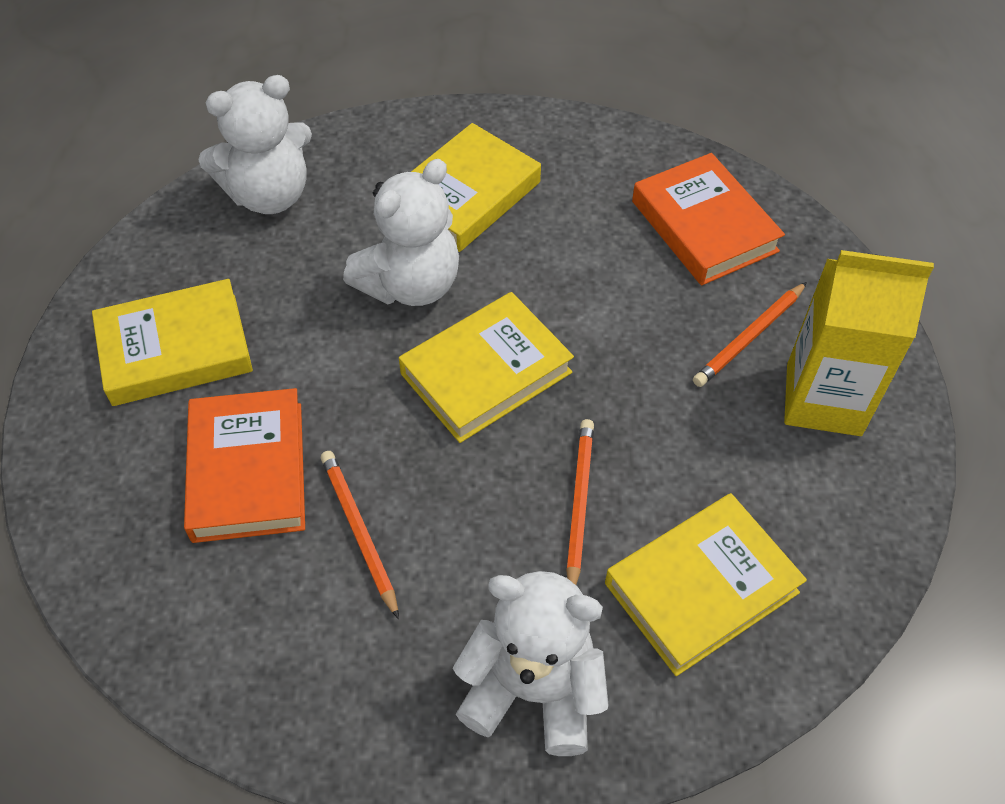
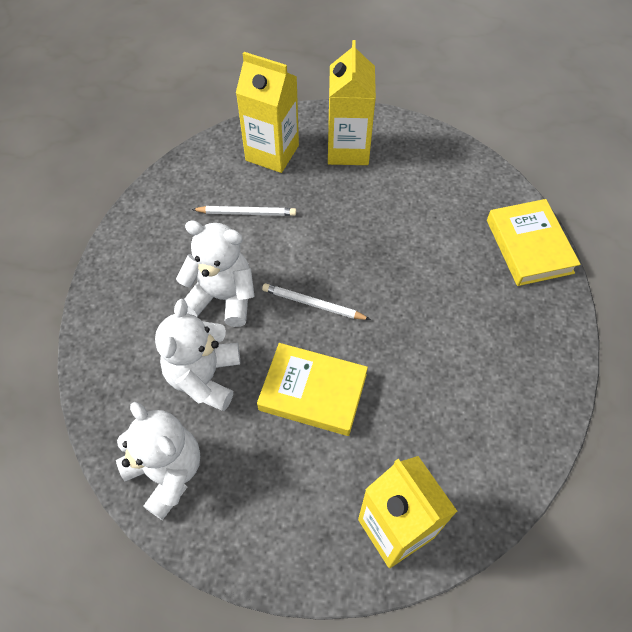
orange book: 2 -> 0
orange pencil: 3 -> 0
white pencil: 0 -> 2
yellow book: 4 -> 2
yellow carton: 1 -> 3

